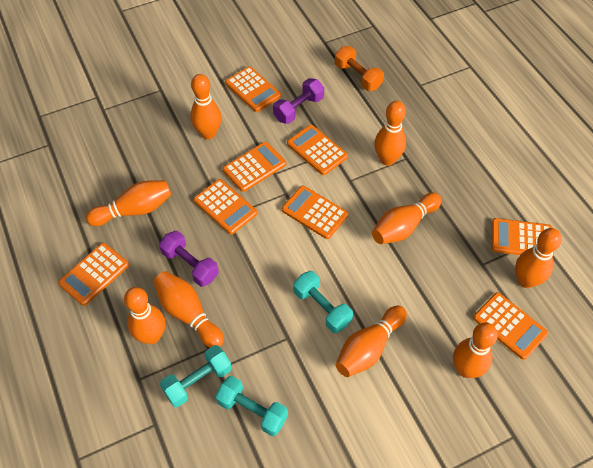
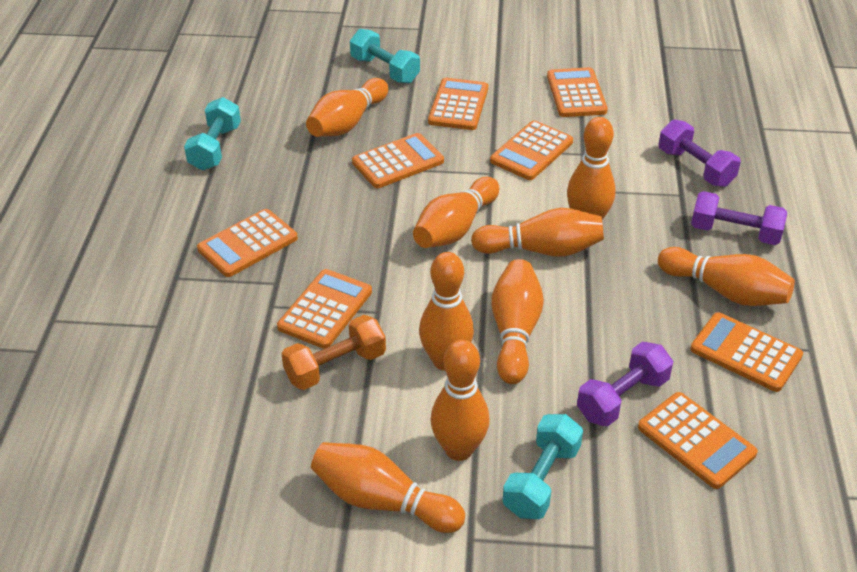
purple dumbbell: 2 -> 3

